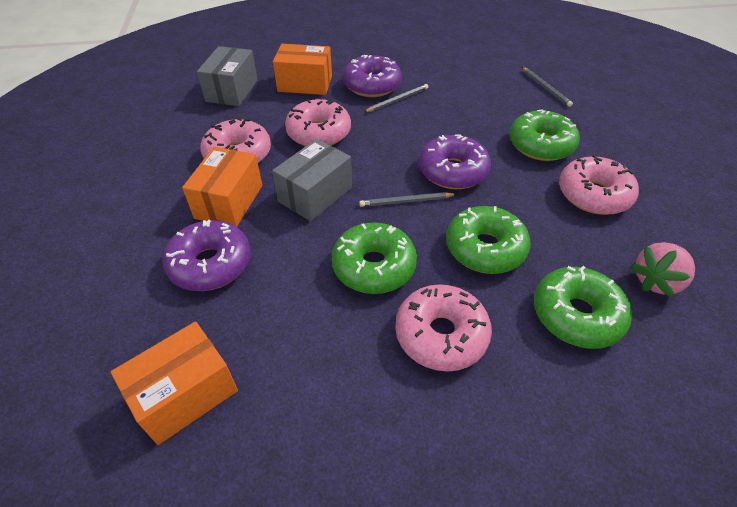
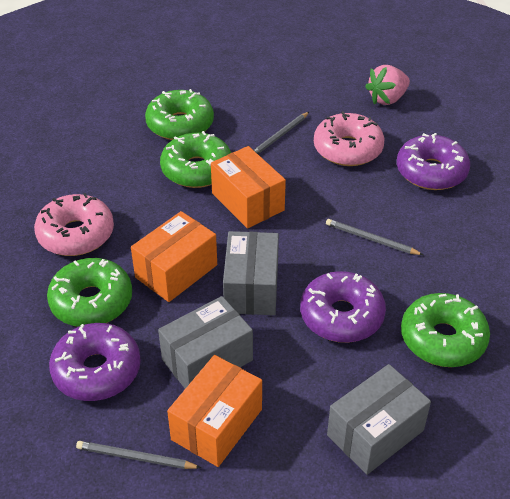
grey box: 2 -> 3
pink donut: 4 -> 2

